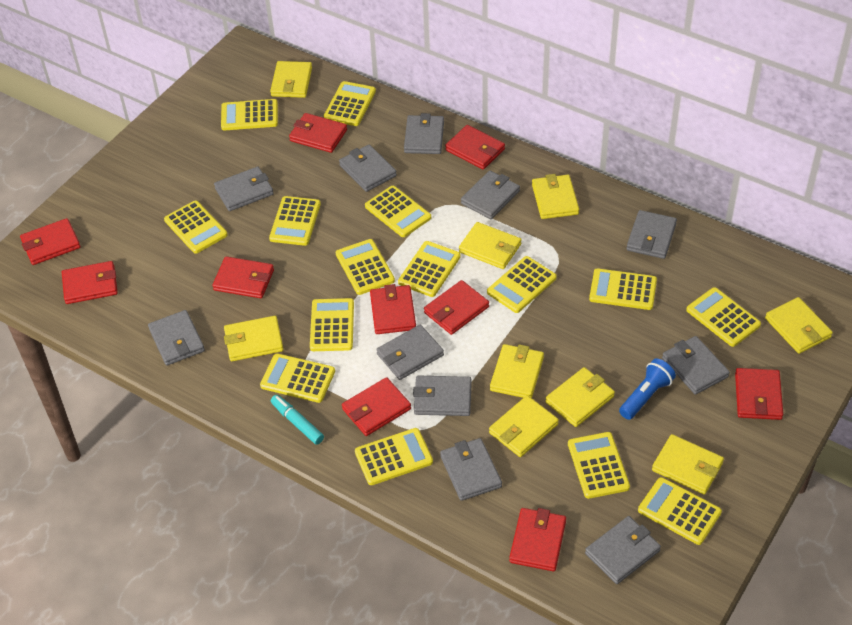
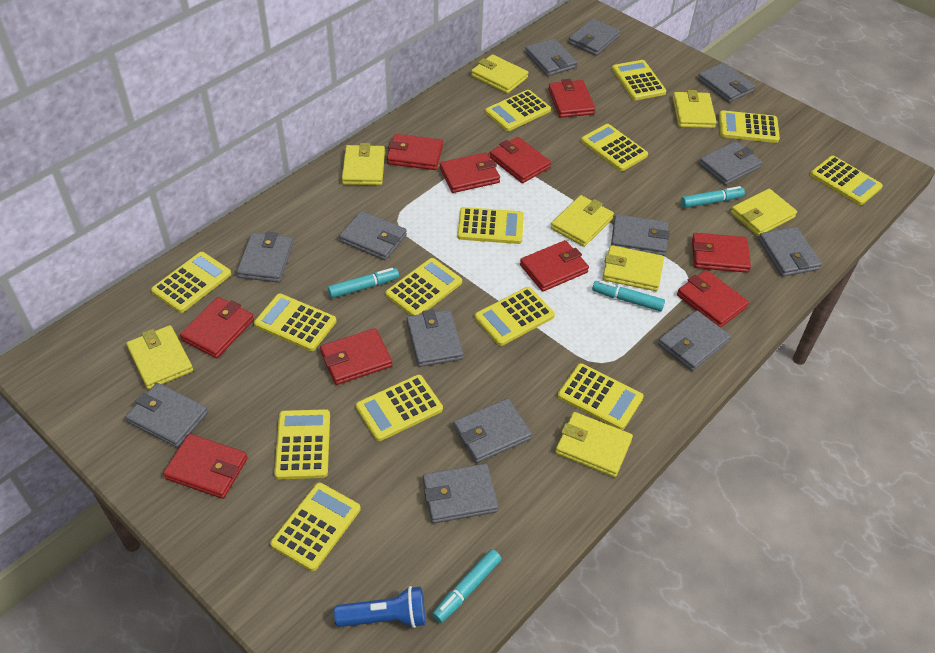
grey wallet: 11 -> 13
turquoise marker: 1 -> 4
yellow calculator: 15 -> 14
yellow wallet: 9 -> 8

